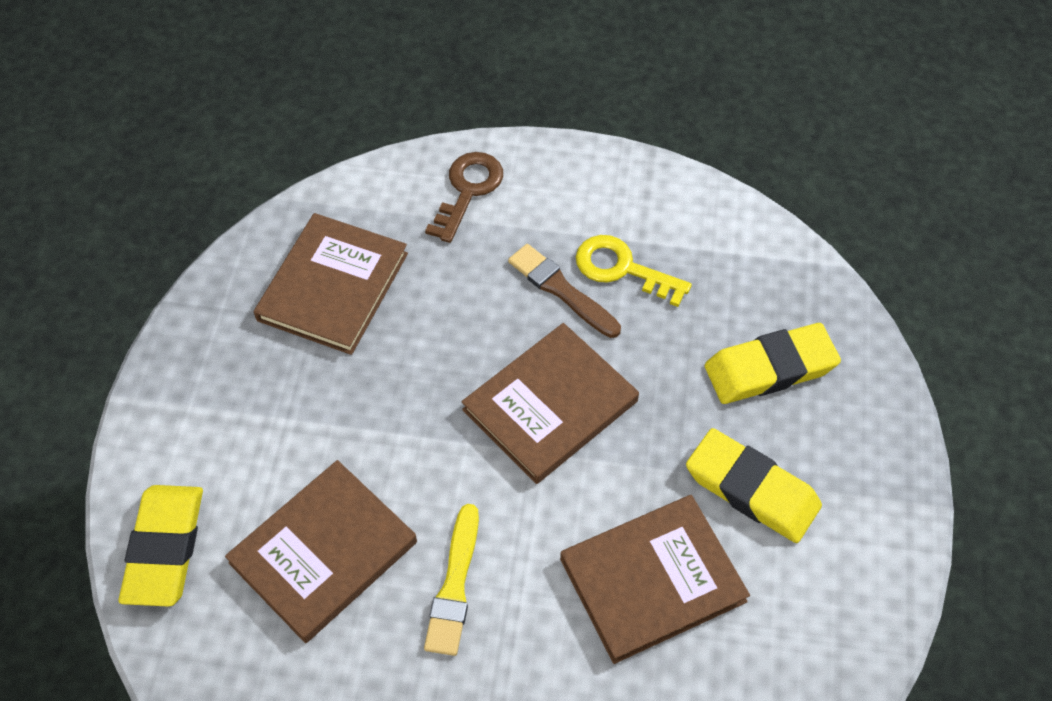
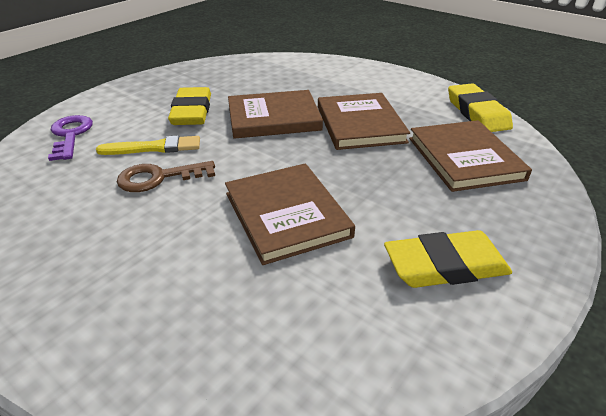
brown brush: 1 -> 0
purple key: 0 -> 1
yellow key: 1 -> 0

